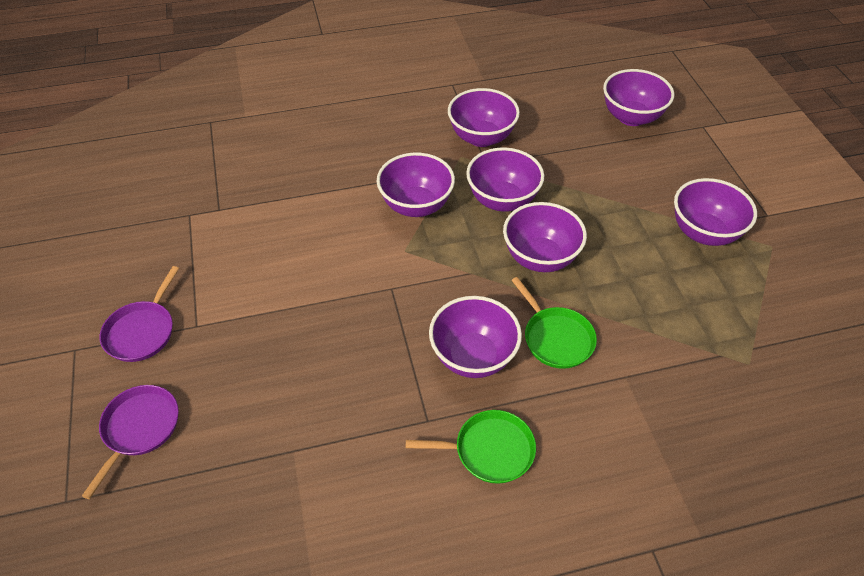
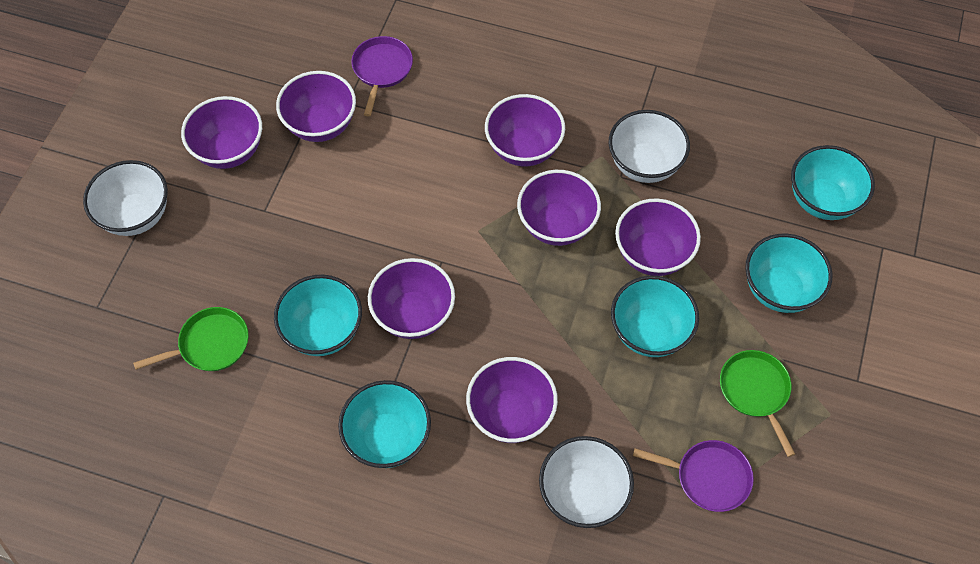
turquoise bowl: 0 -> 5
white bowl: 0 -> 3

